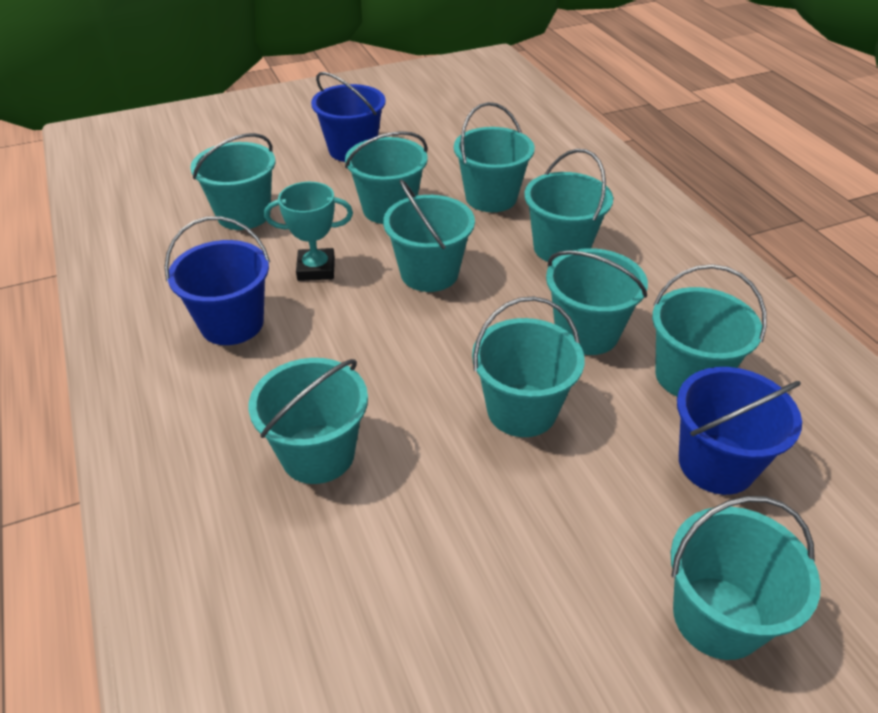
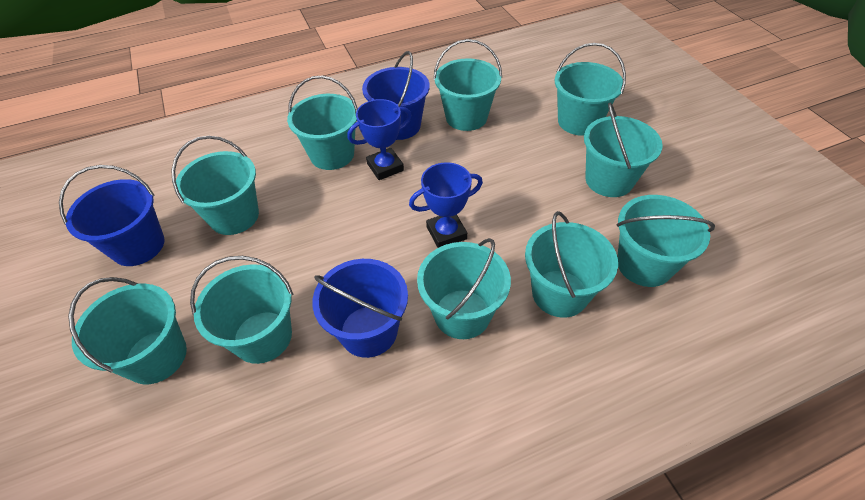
blue trophy: 0 -> 2
turquoise trophy: 1 -> 0

